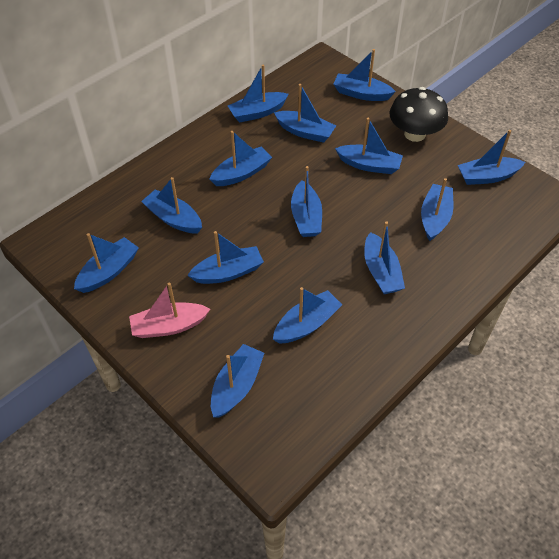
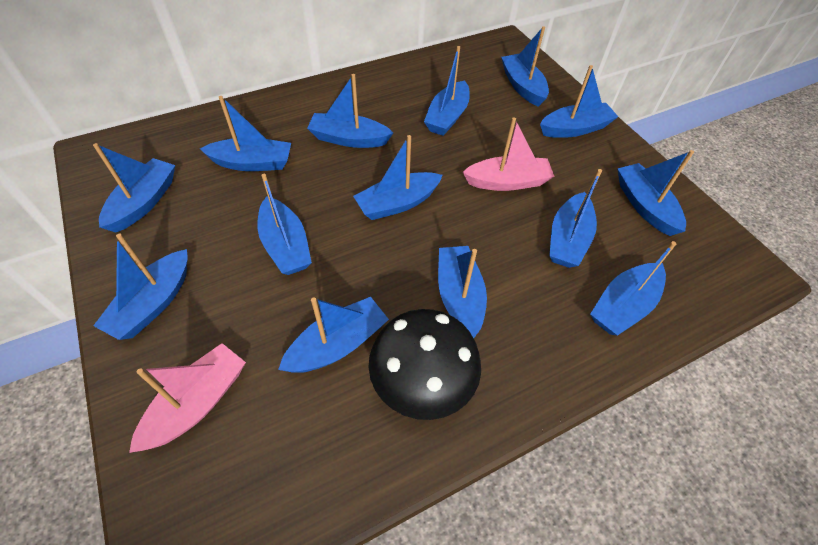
pink boat: 1 -> 2

